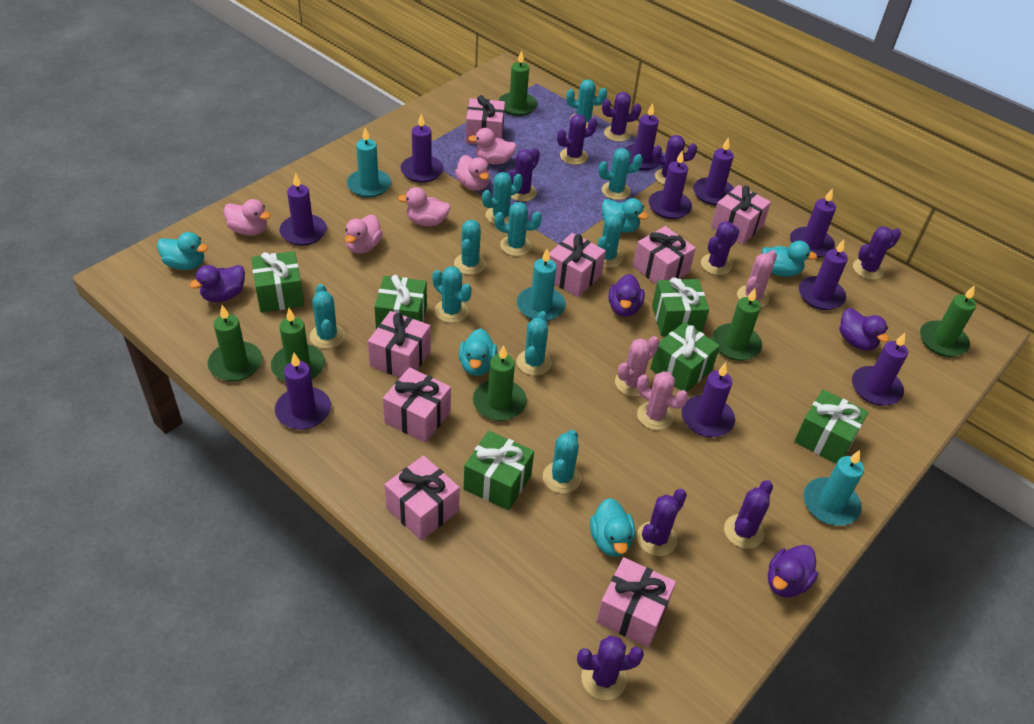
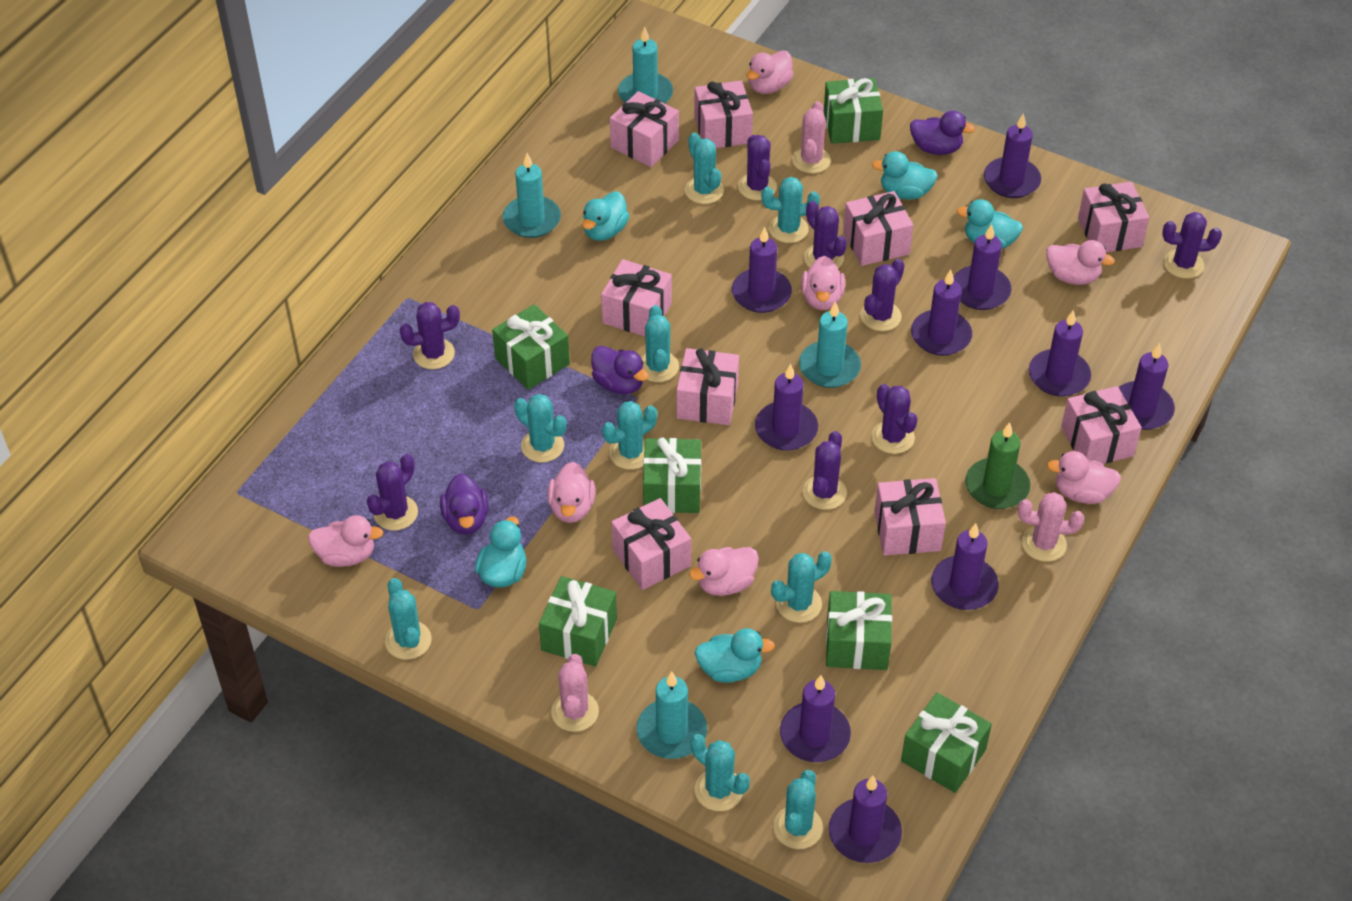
green candle: 6 -> 1
pink duck: 5 -> 7
pink gift: 8 -> 9
purple cactus: 9 -> 8
purple duck: 4 -> 3
turquoise cactus: 10 -> 9
turquoise candle: 3 -> 4

